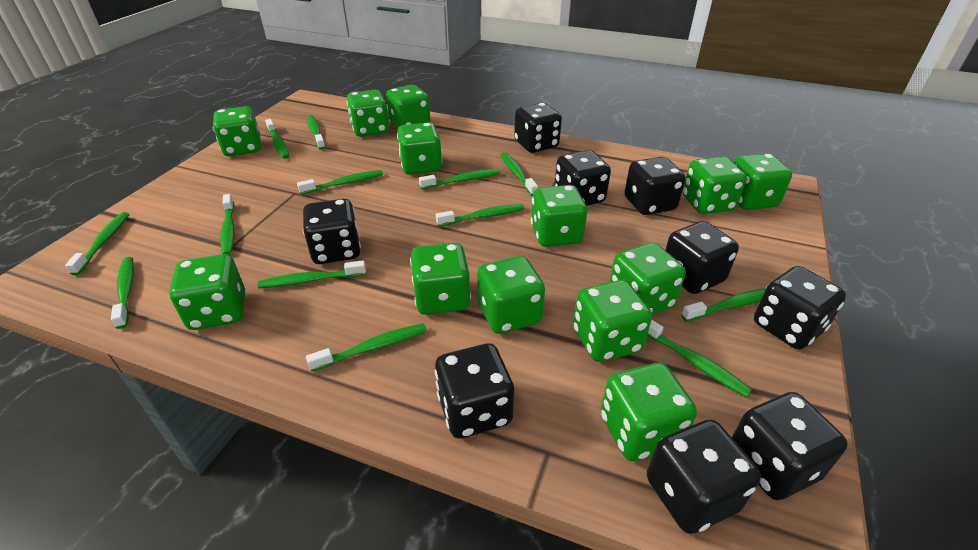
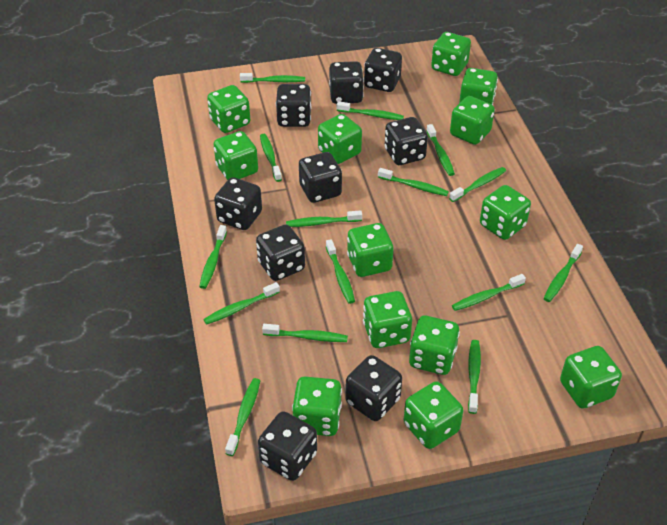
green toothbrush: 13 -> 15

